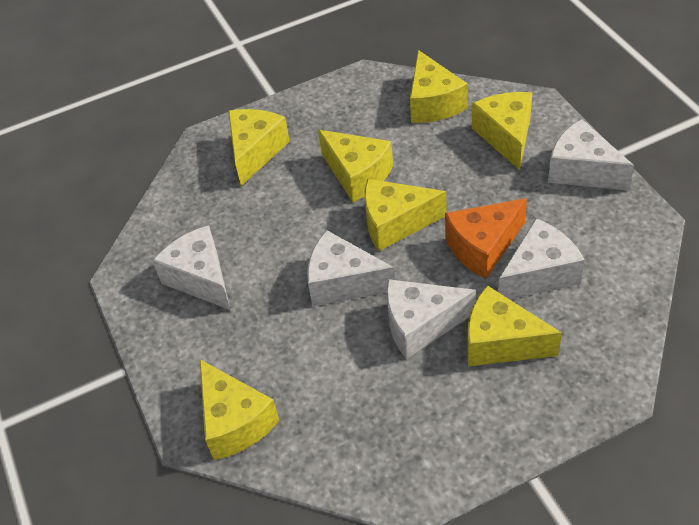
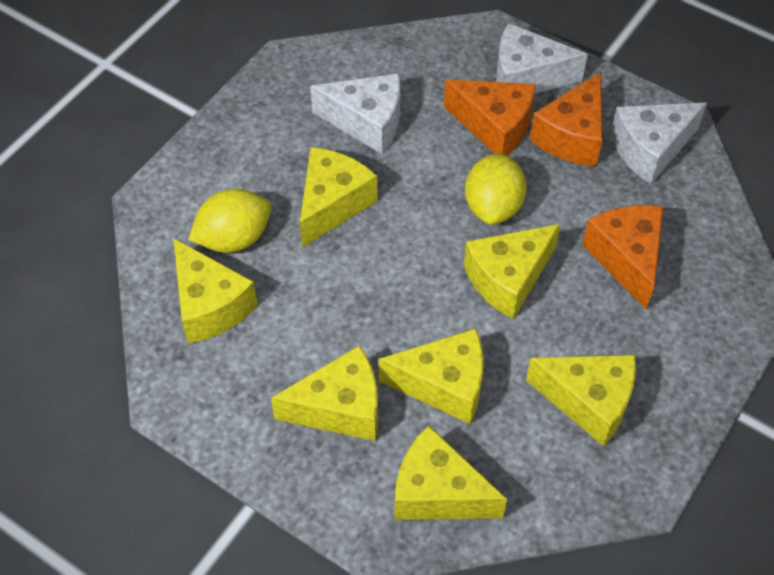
orange cheese: 1 -> 3
white cheese: 5 -> 3
yellow lemon: 0 -> 2

